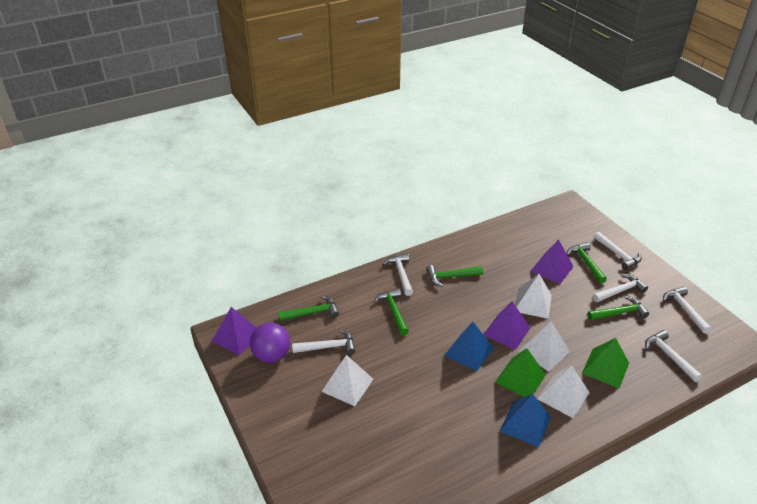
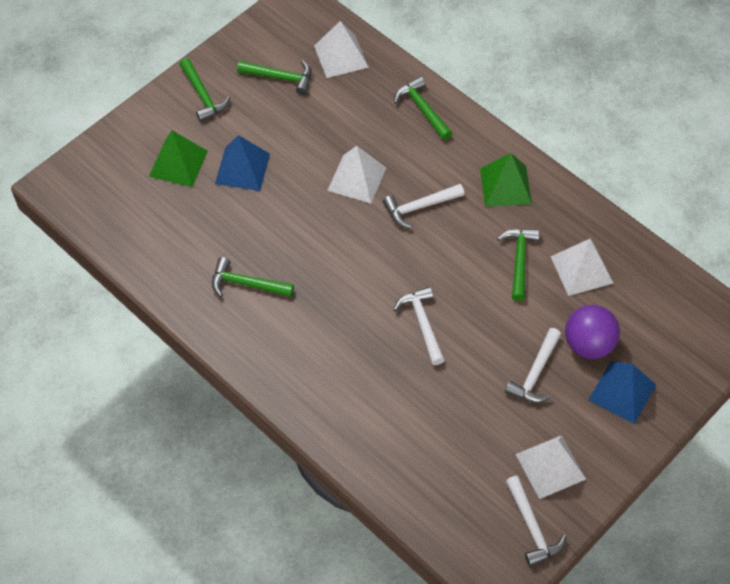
purple pyramid: 3 -> 0
white hammer: 6 -> 4

